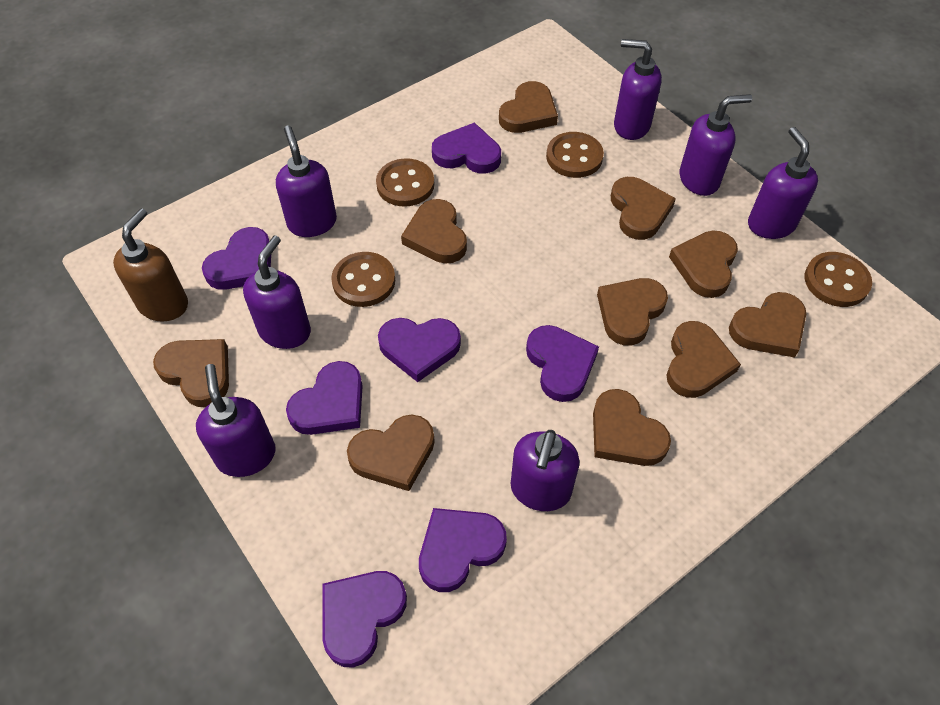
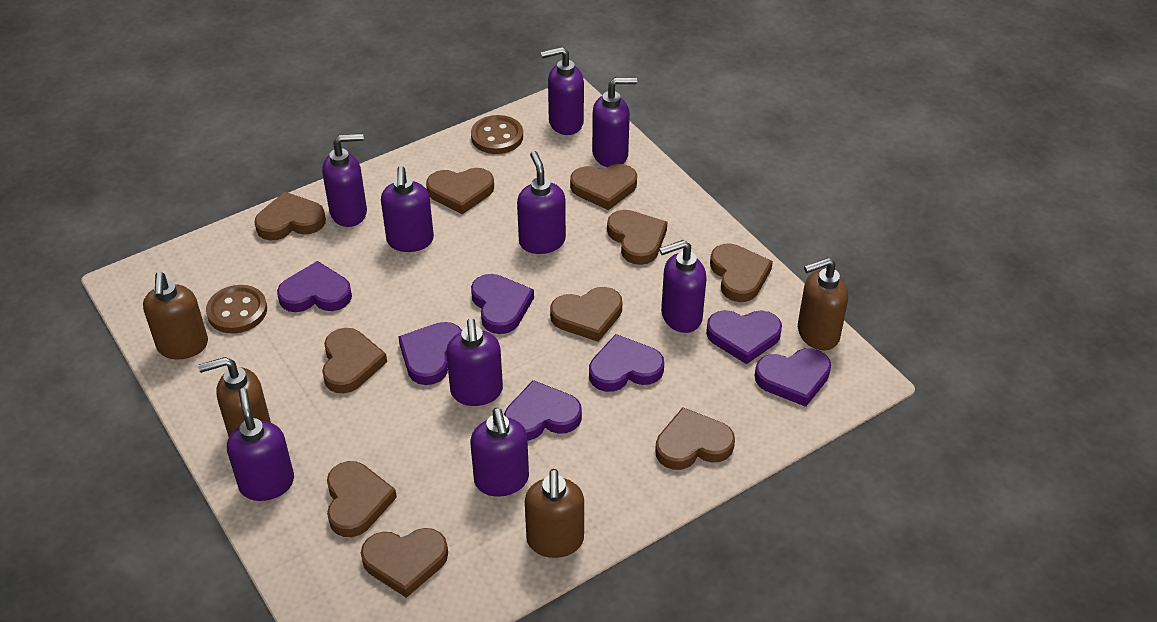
brown button: 4 -> 2
brown soap dispenser: 1 -> 4
purple soap dispenser: 7 -> 9

